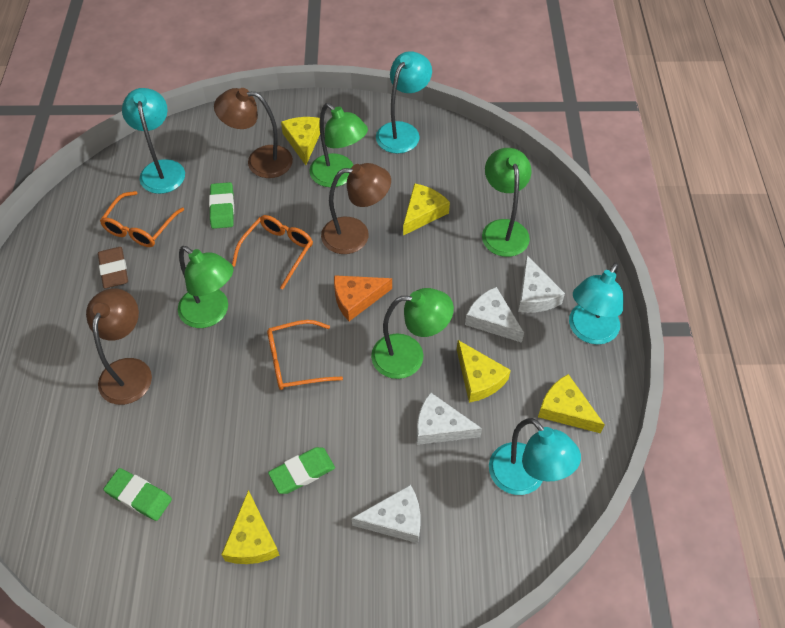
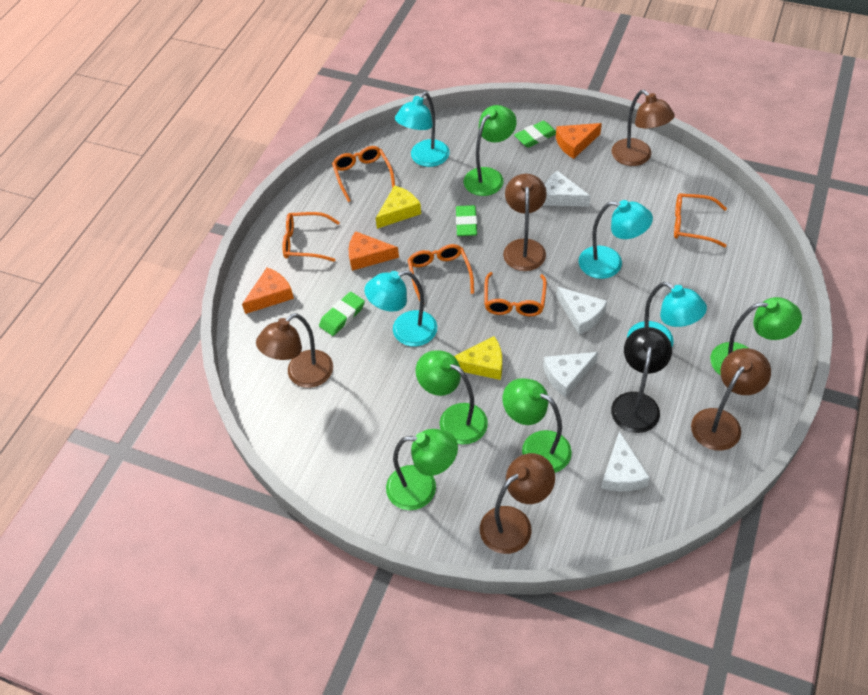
black lamp: 0 -> 1
brown eraser: 1 -> 0
brown lamp: 3 -> 5
green lamp: 4 -> 5
orange cheese: 1 -> 3
orange glasses: 3 -> 5
yellow cheese: 5 -> 2

